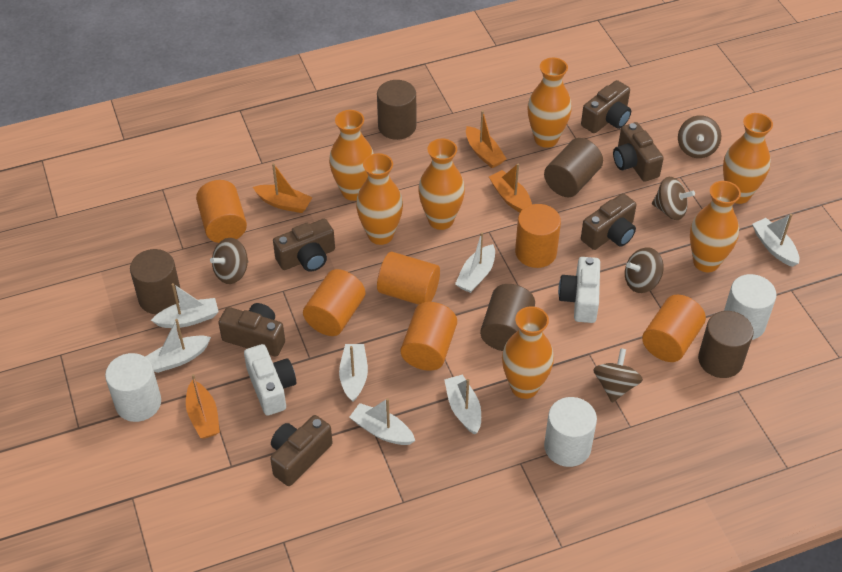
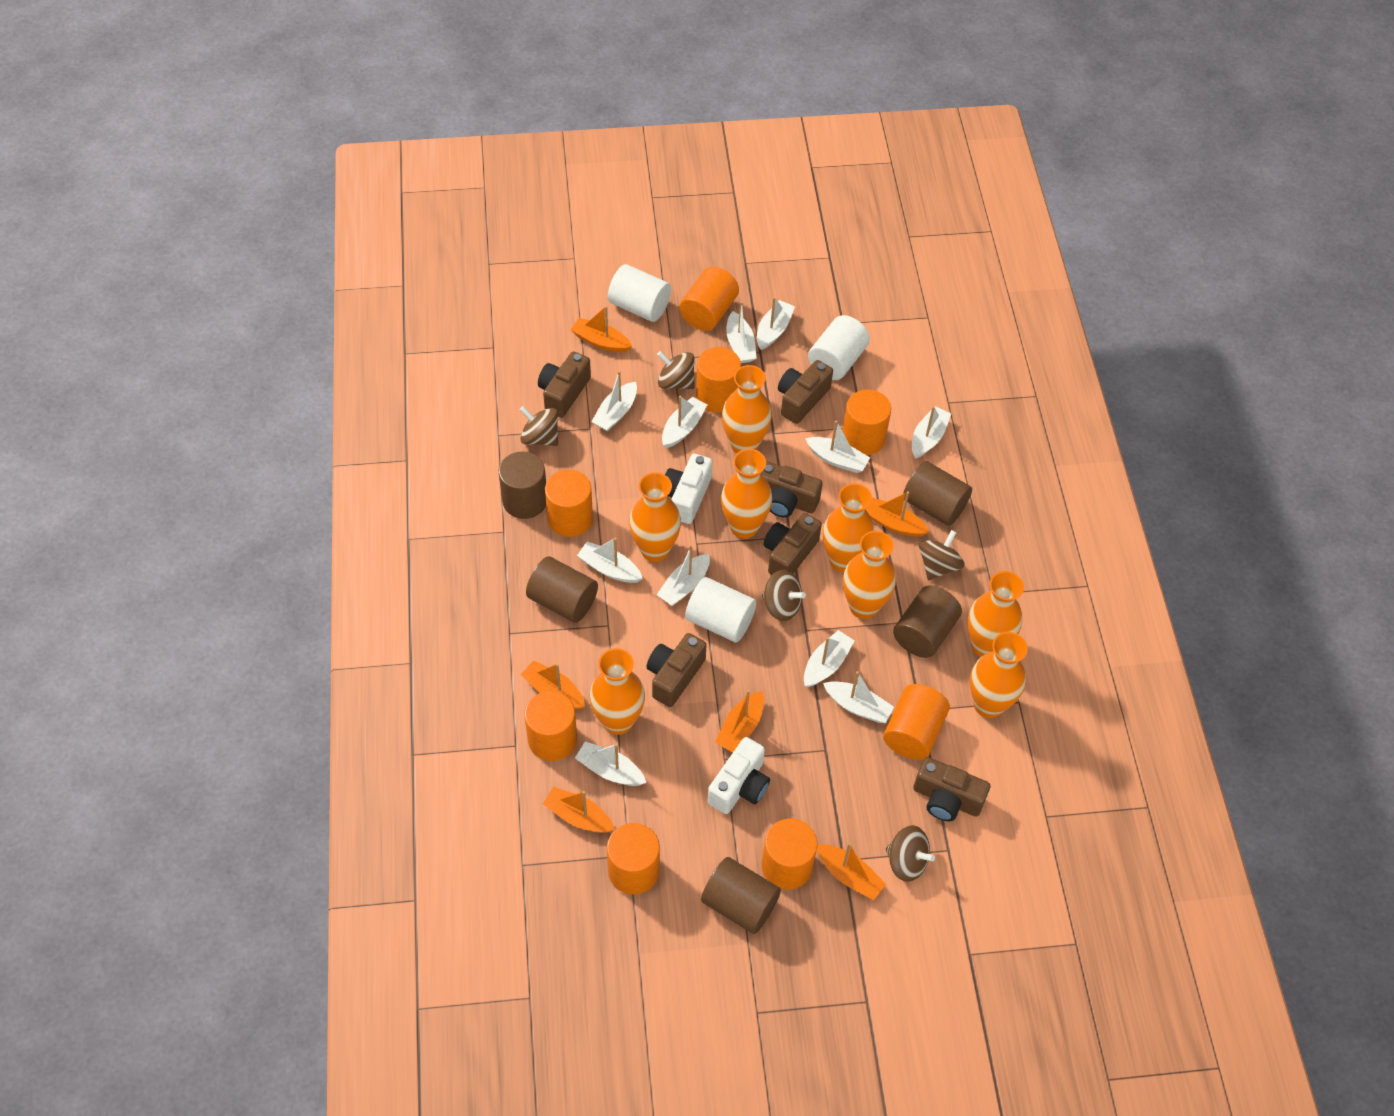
orange boat: 4 -> 6
orange cylinder: 6 -> 8
orange vase: 7 -> 8
white boat: 7 -> 11

